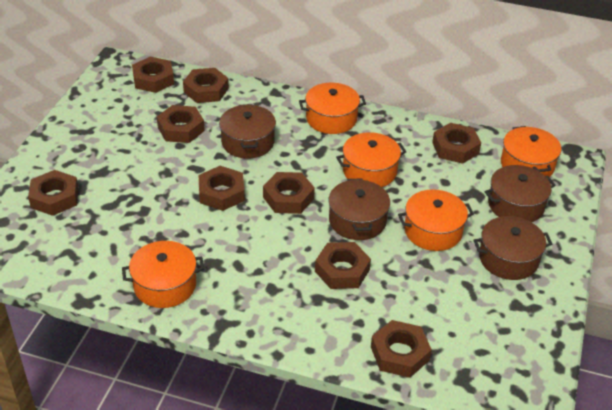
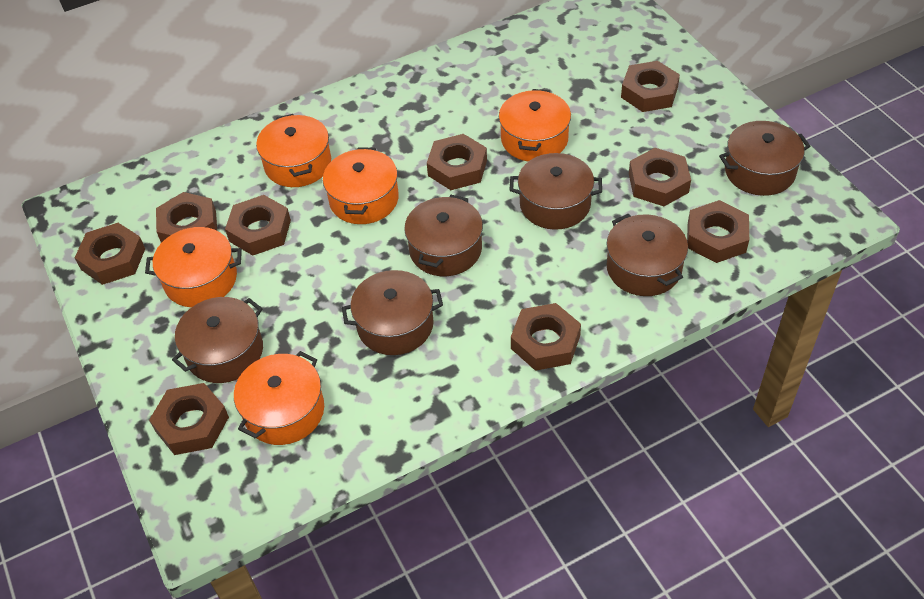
brown pot: 4 -> 6

